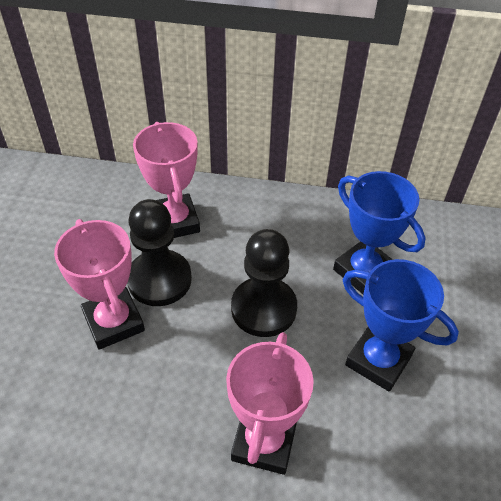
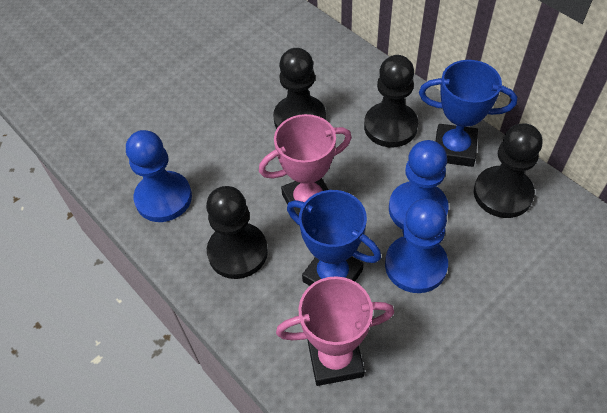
black pawn: 2 -> 4
blue pawn: 0 -> 3
pink trophy: 3 -> 2

